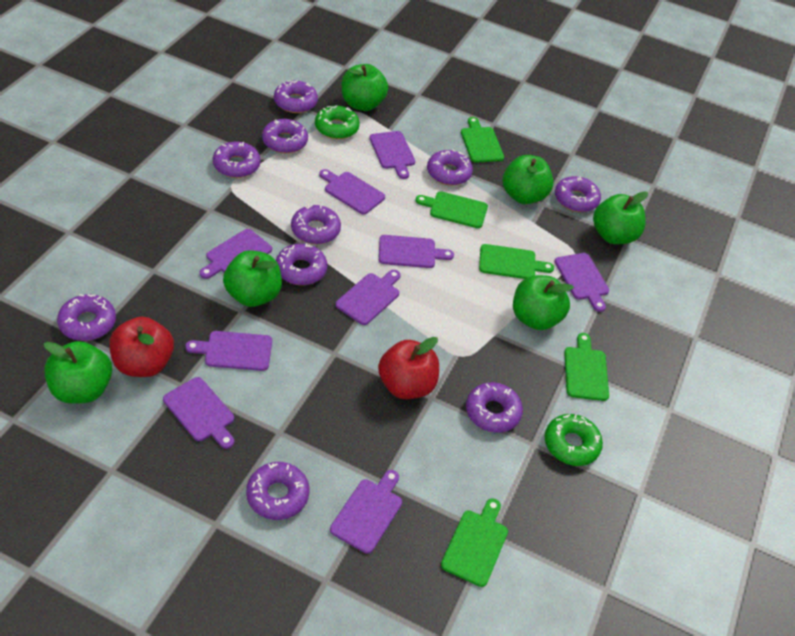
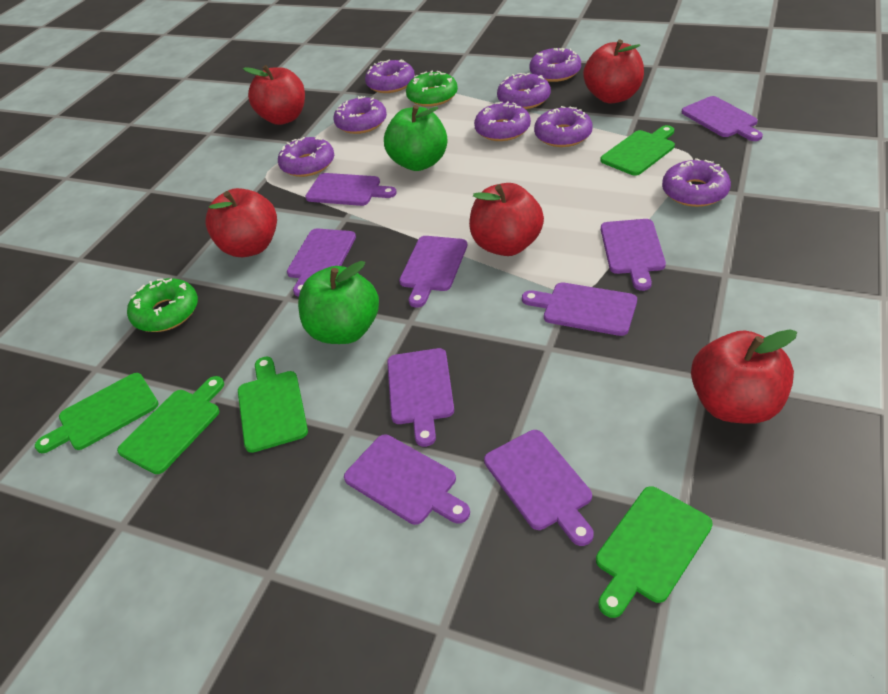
green apple: 6 -> 2
purple donut: 10 -> 8
red apple: 2 -> 5

